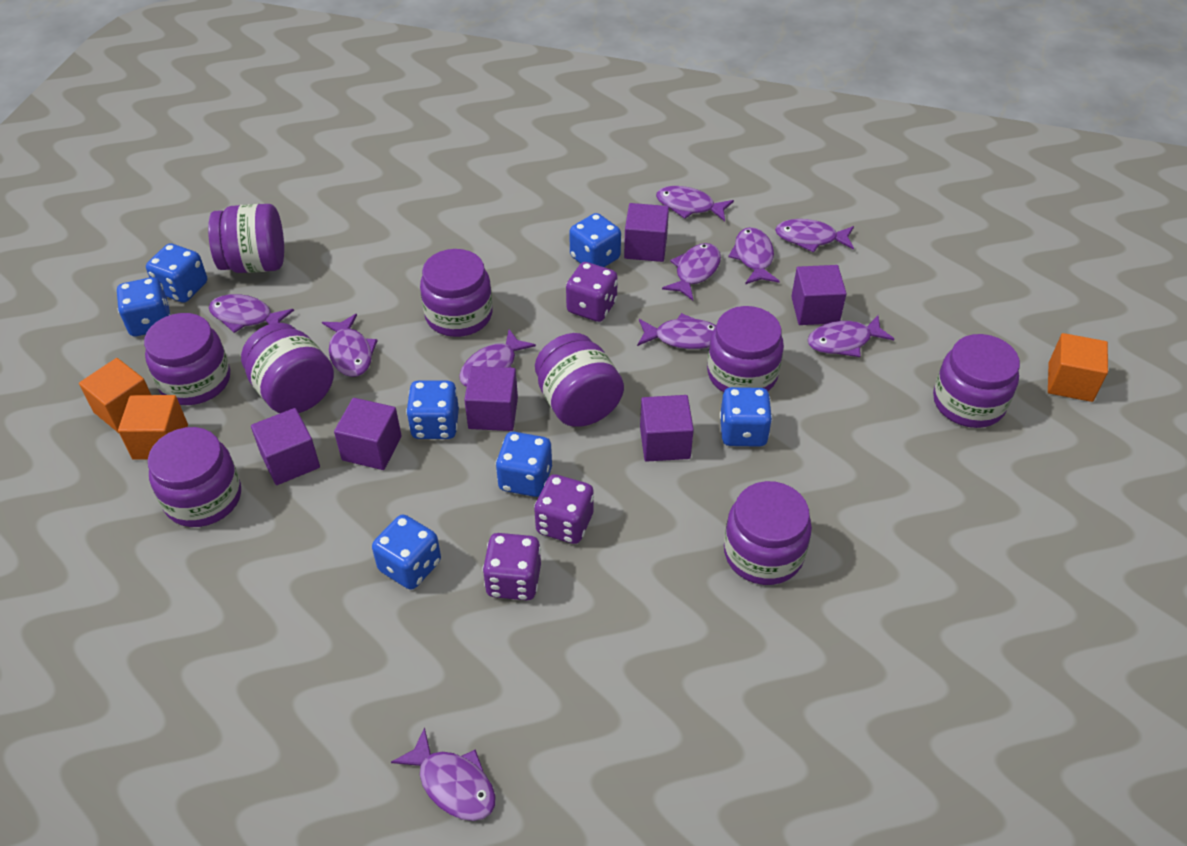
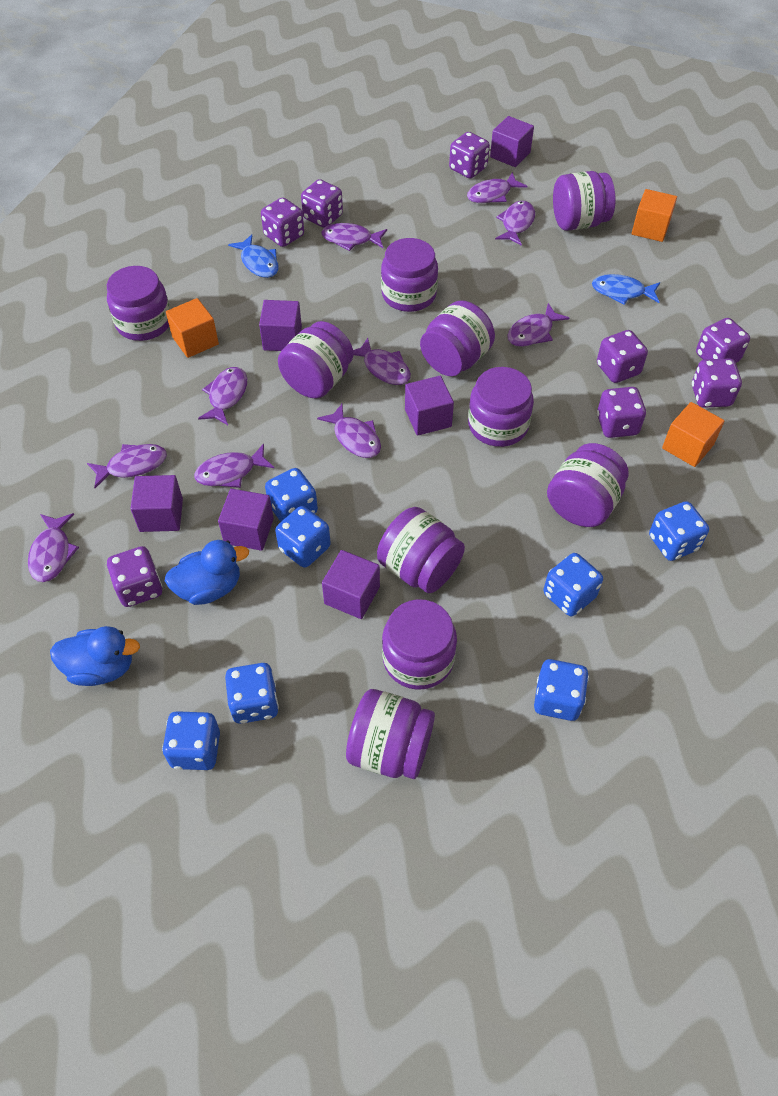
blue duck: 0 -> 2
blue fish: 0 -> 2
purple dice: 3 -> 8
purple jar: 9 -> 10

